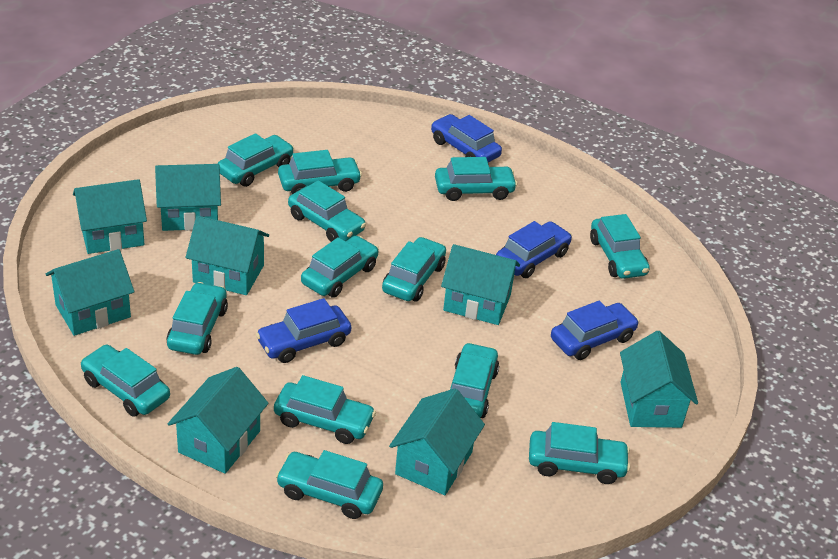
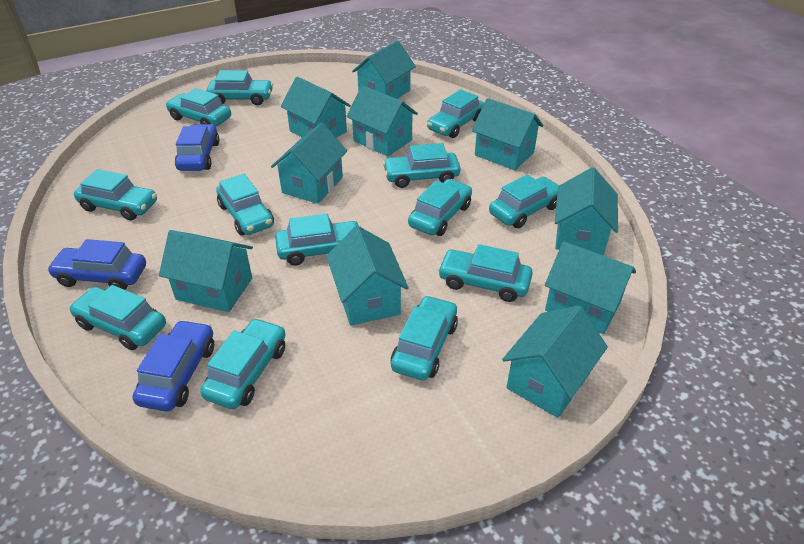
blue car: 4 -> 3
turquoise house: 8 -> 10

